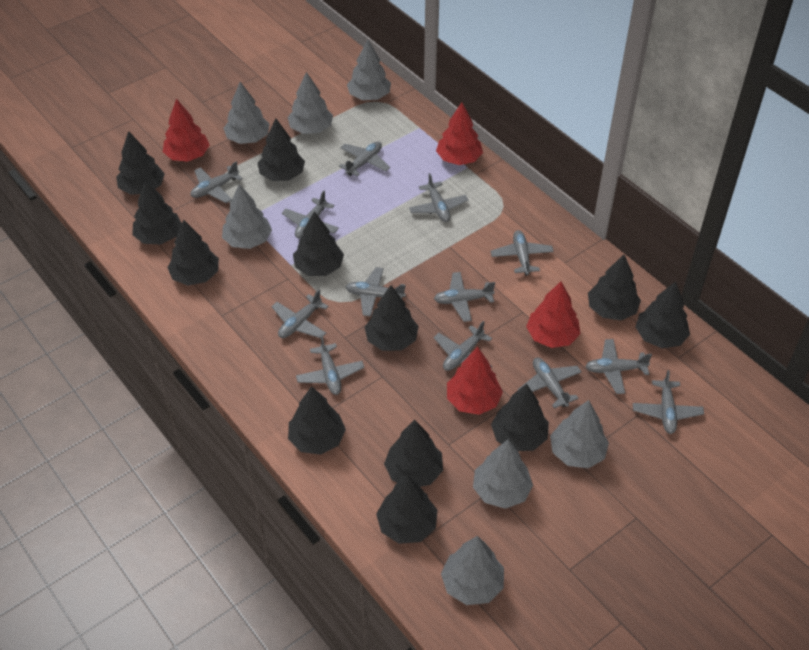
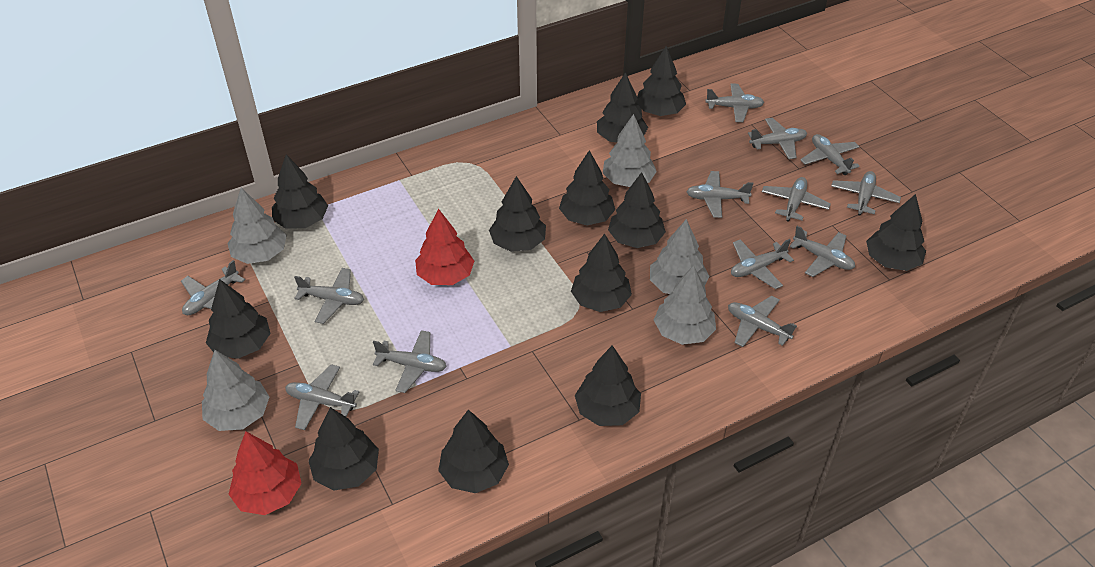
grey tree: 7 -> 5
red tree: 4 -> 2

